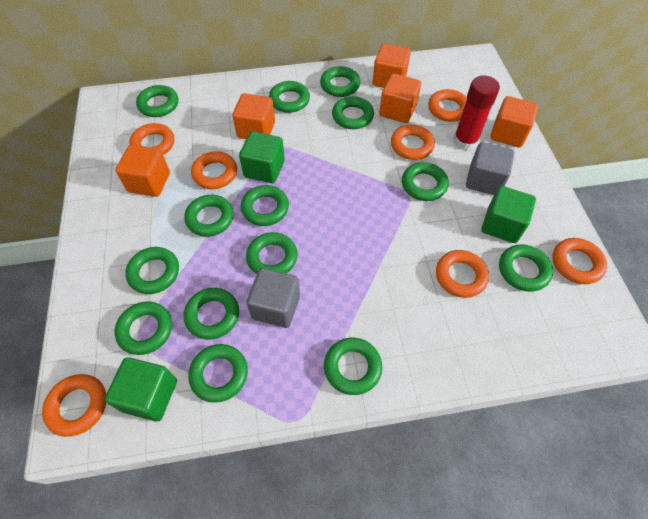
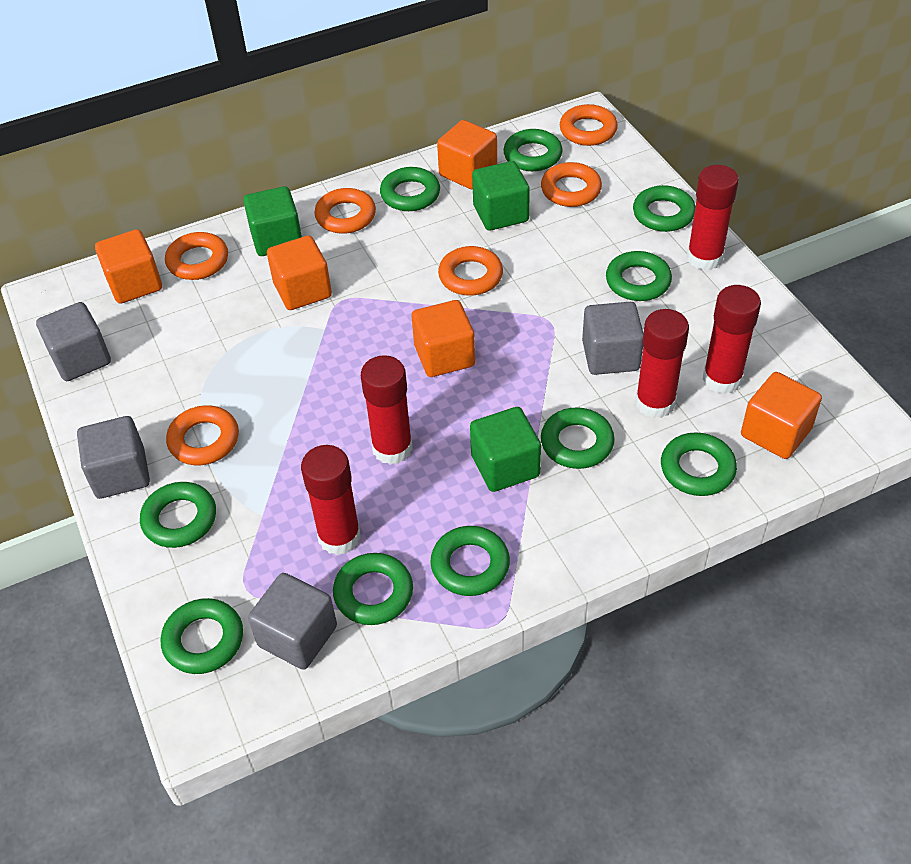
green ring: 14 -> 10
grey cube: 2 -> 4
orange ring: 7 -> 6
red glue stick: 1 -> 5

